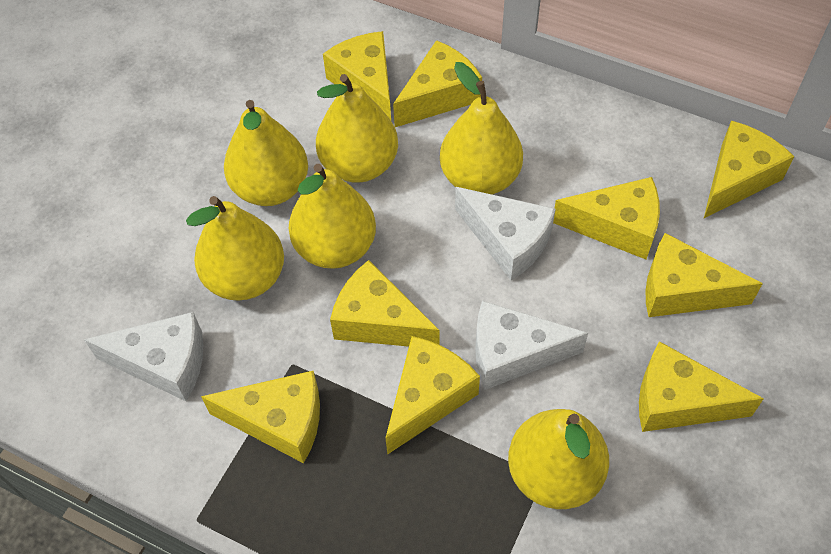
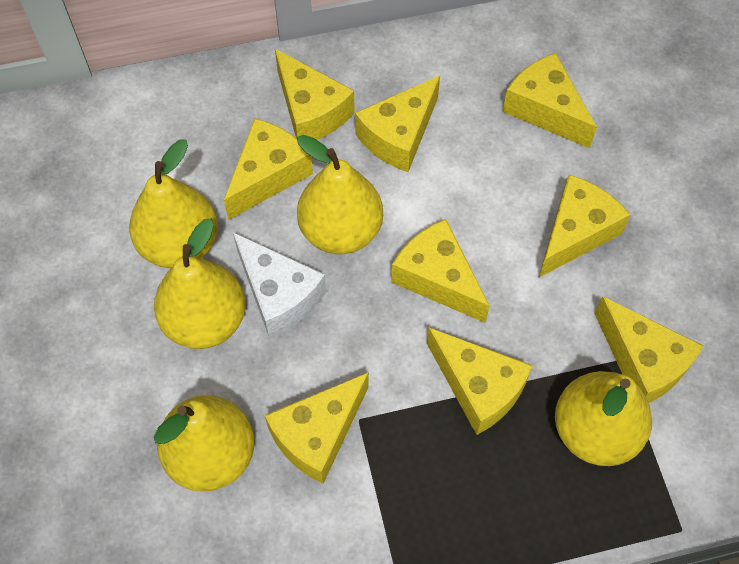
white cheese: 3 -> 1
yellow pear: 6 -> 5

